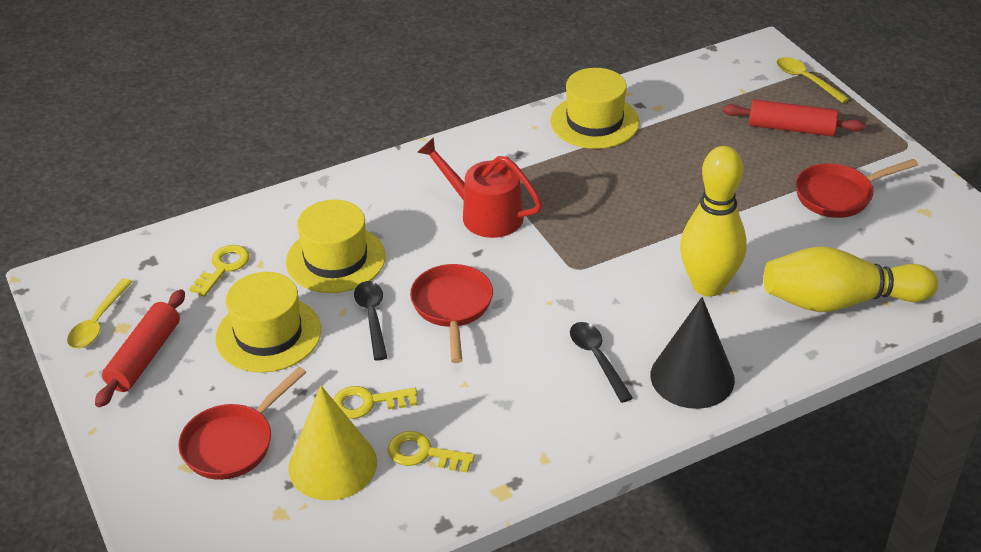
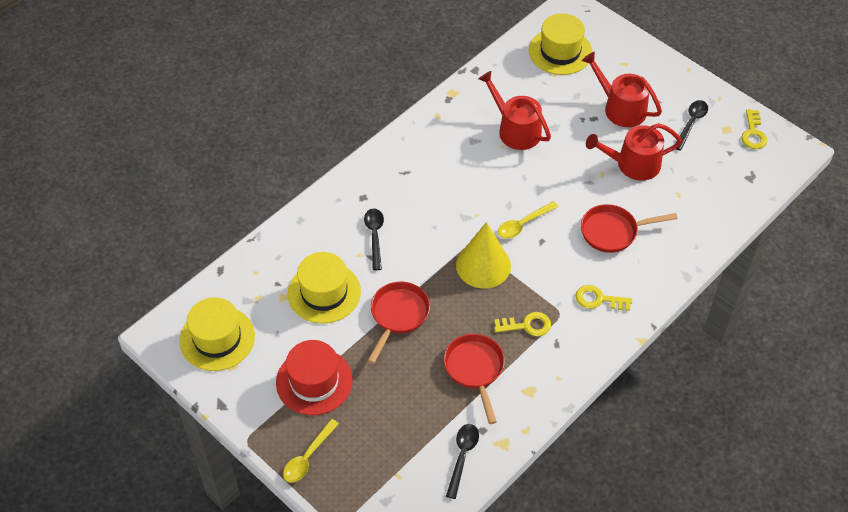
black cone: 1 -> 0
black spoon: 2 -> 3
red hat: 0 -> 1
red rolling pin: 2 -> 0
red watering can: 1 -> 3
yellow bowling pin: 2 -> 0

